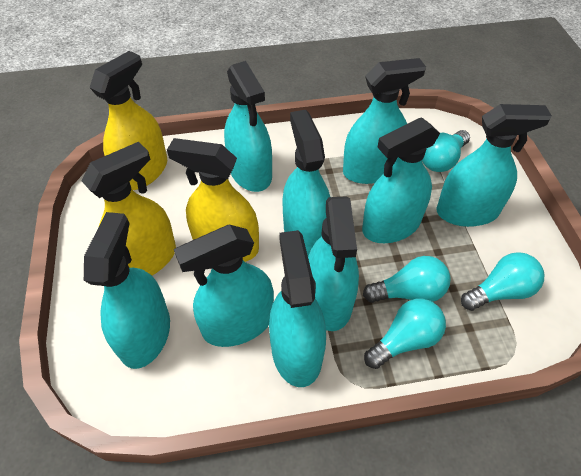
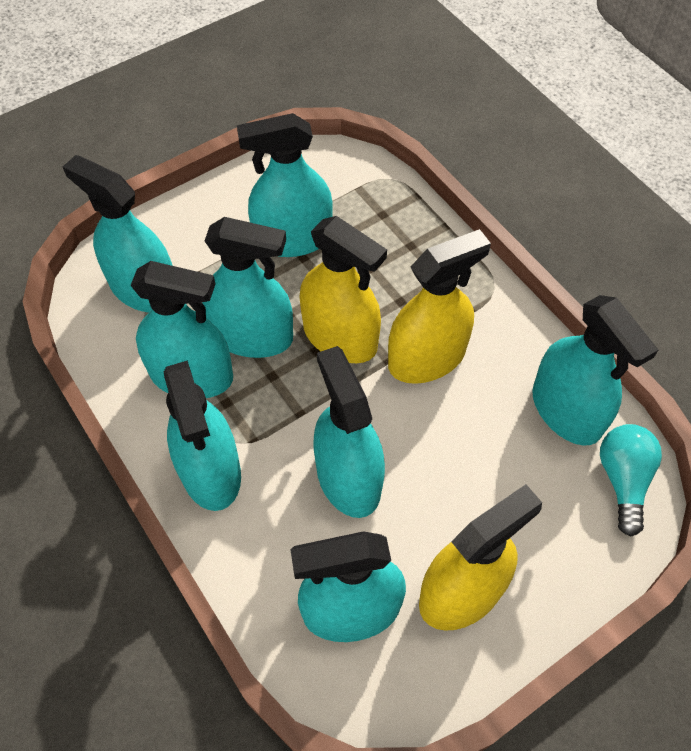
turquoise light bulb: 4 -> 1
turquoise spray bottle: 9 -> 8

